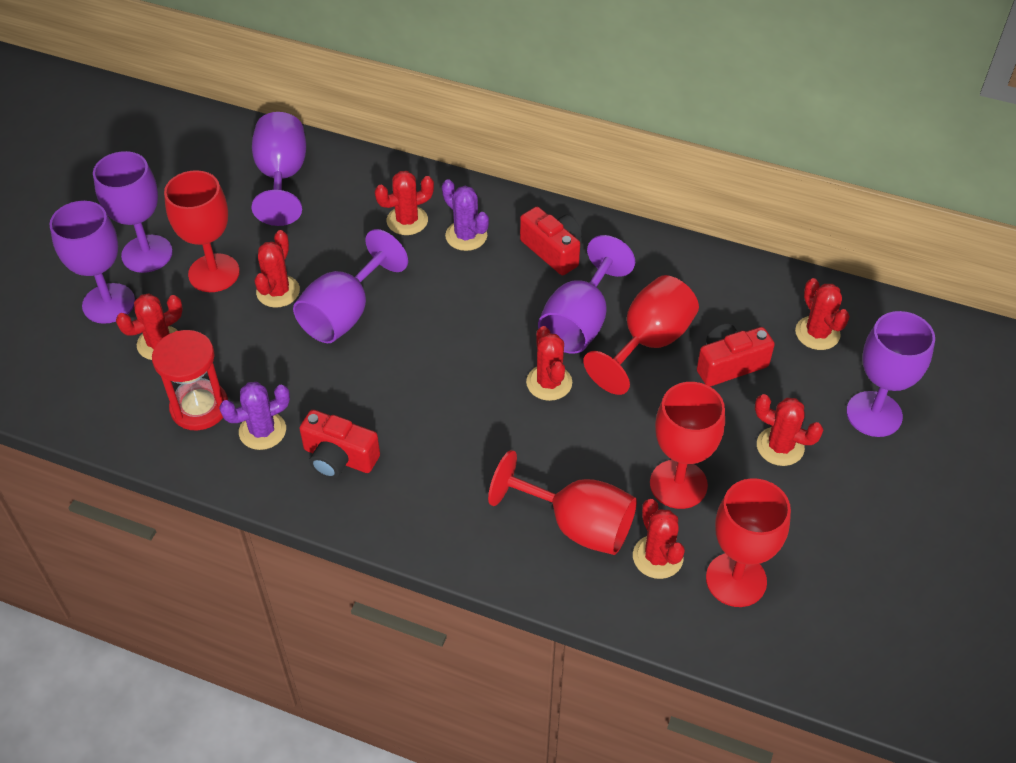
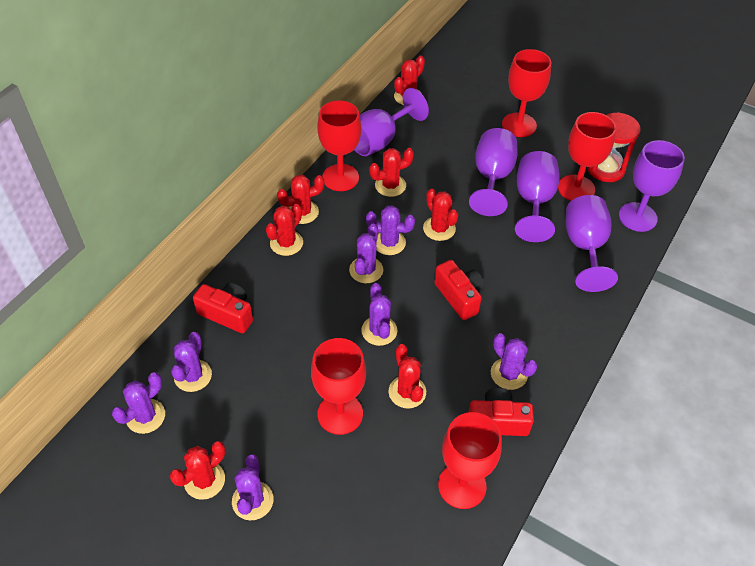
purple cactus: 2 -> 7
purple goblet: 6 -> 5

